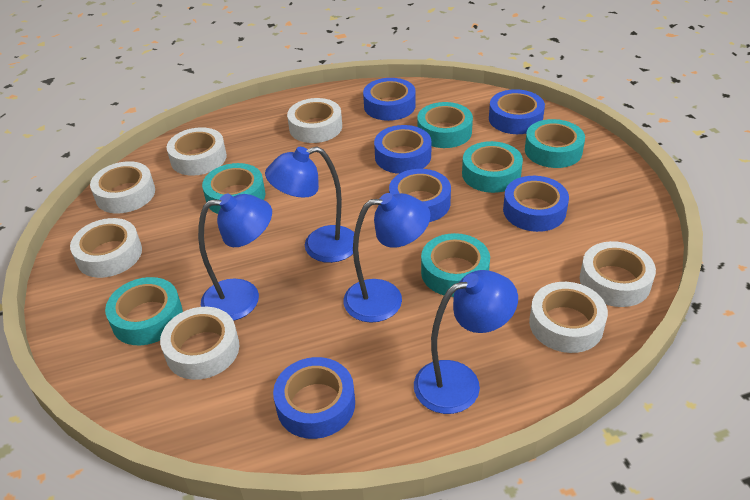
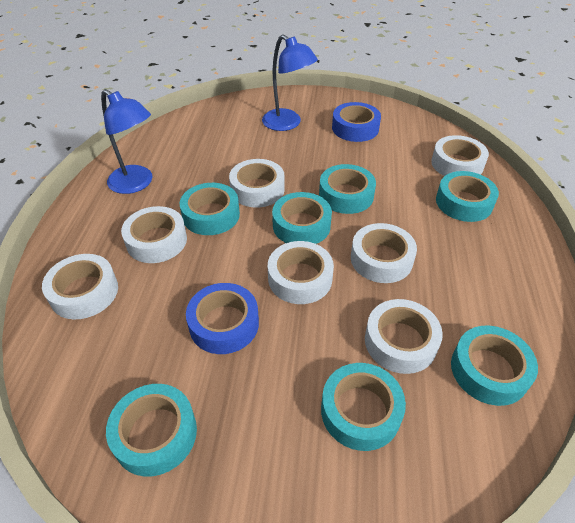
blue lamp: 4 -> 2
blue tape: 6 -> 2
turquoise tape: 6 -> 7

